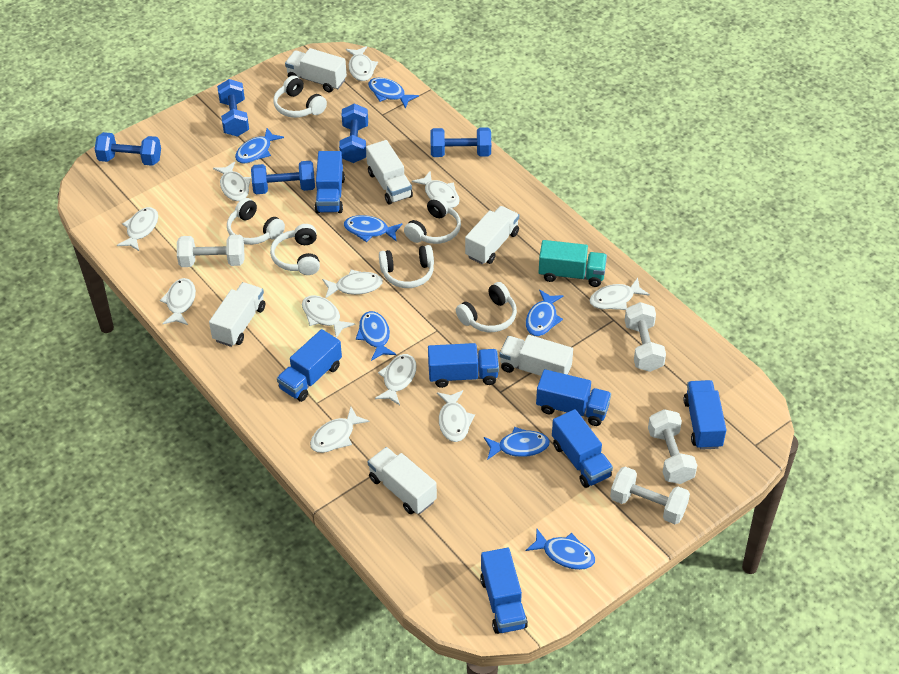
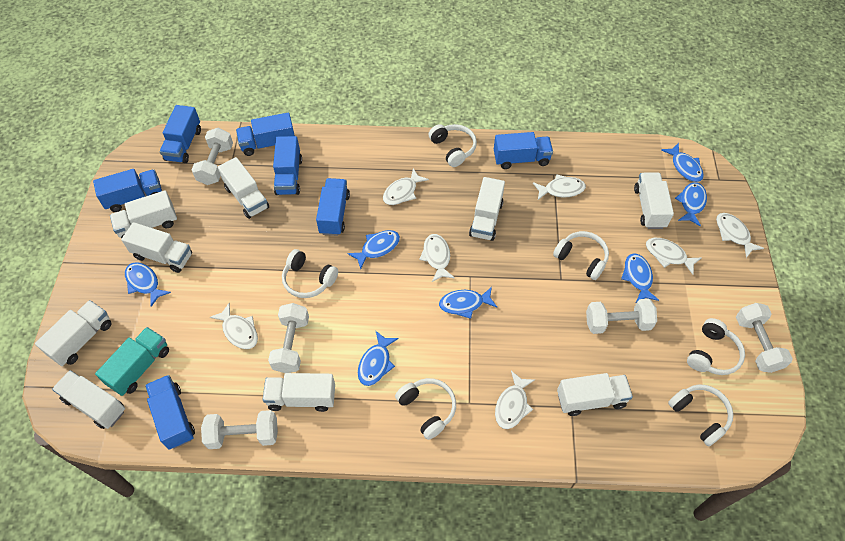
blue dumbbell: 5 -> 0
white dumbbell: 4 -> 5
white fish: 11 -> 7
white truck: 6 -> 9

